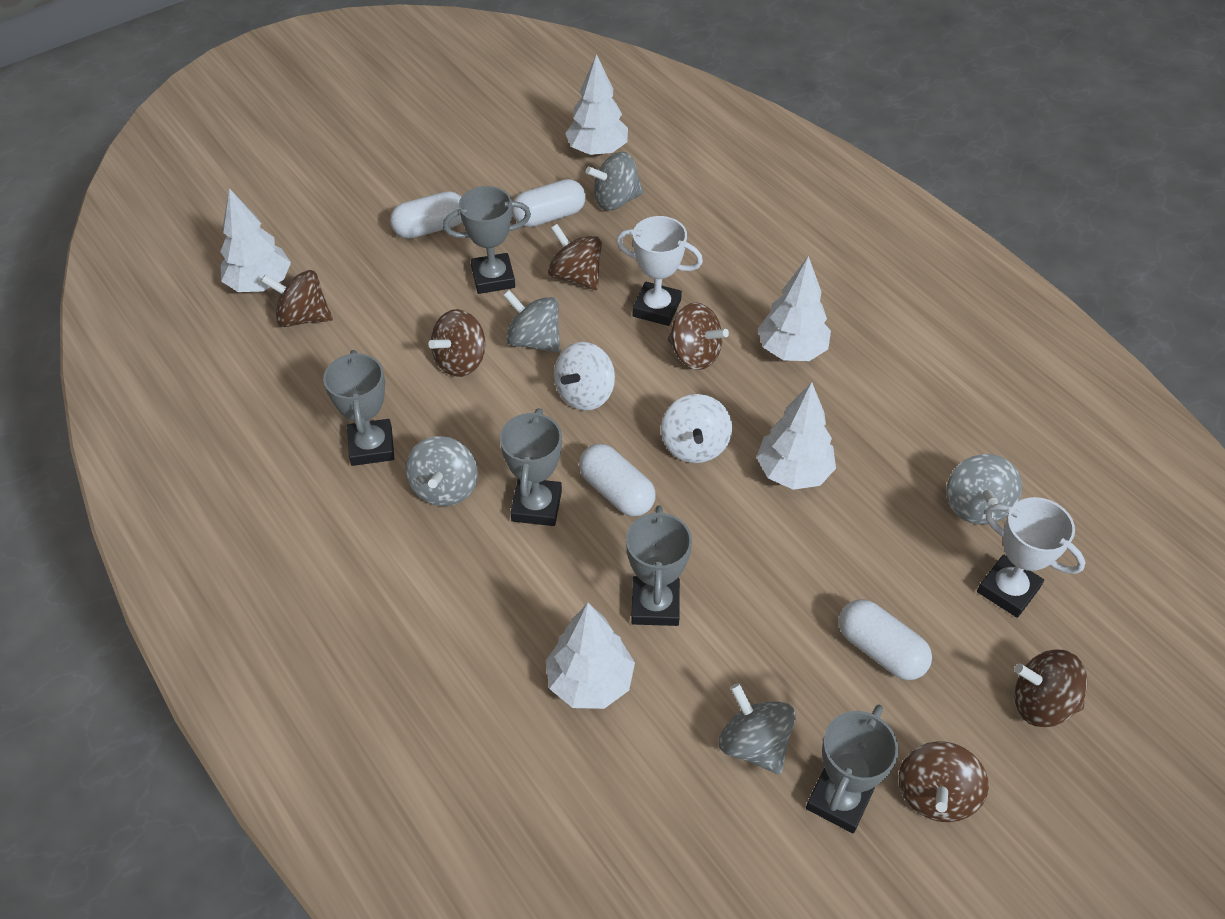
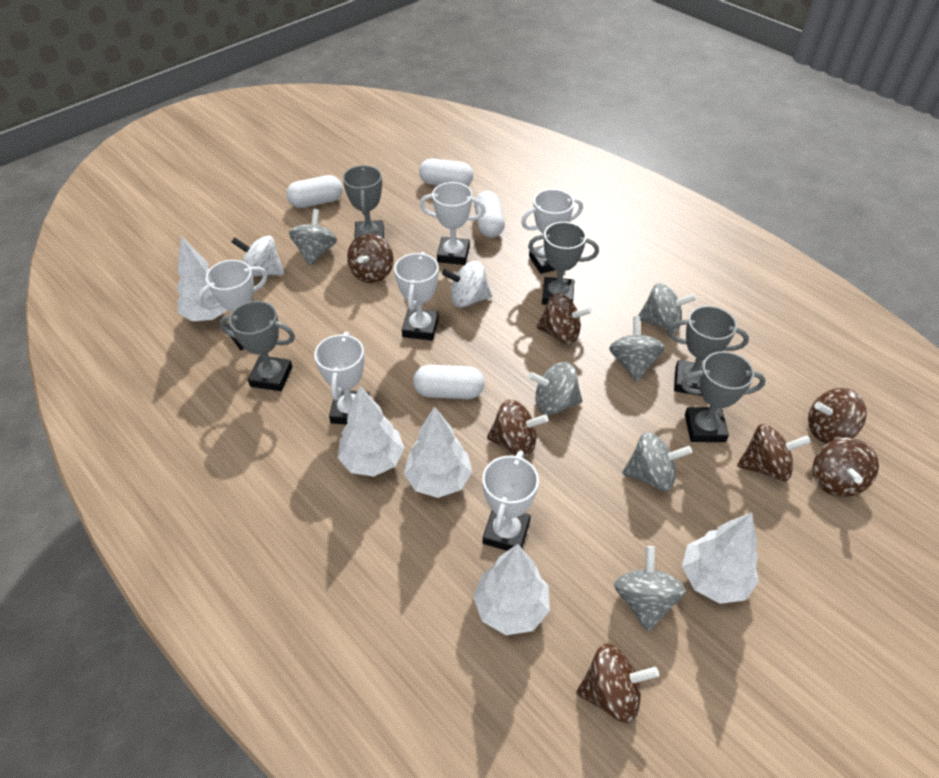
brown spinning top: 6 -> 7
grey spinning top: 5 -> 6
white trophy: 2 -> 6

